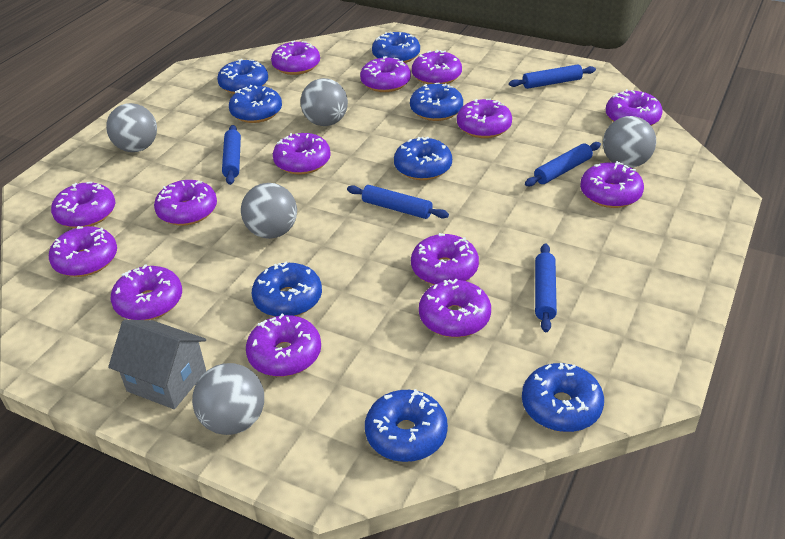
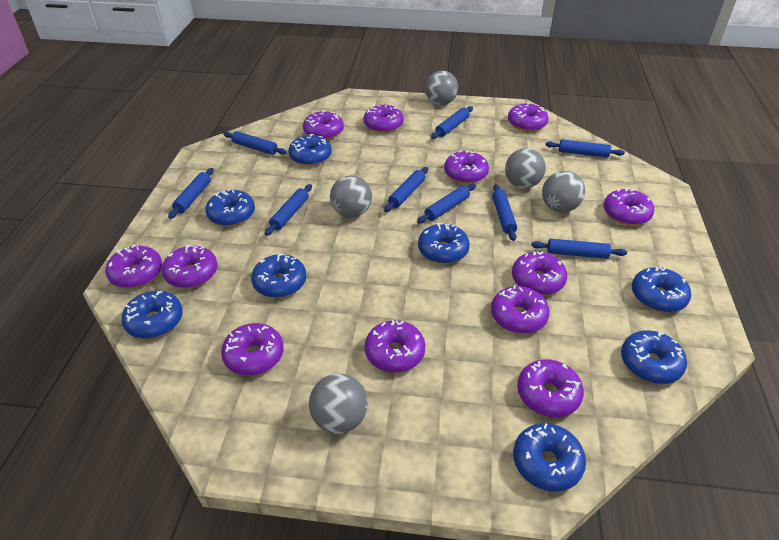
blue rolling pin: 5 -> 9
grey house: 1 -> 0
purple donut: 14 -> 12

